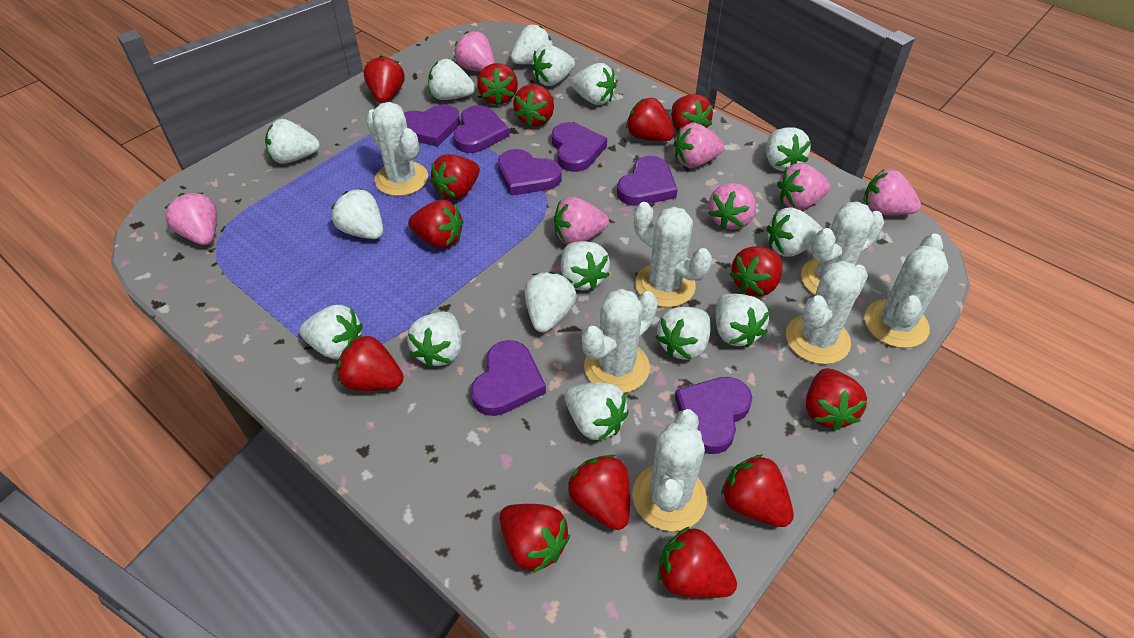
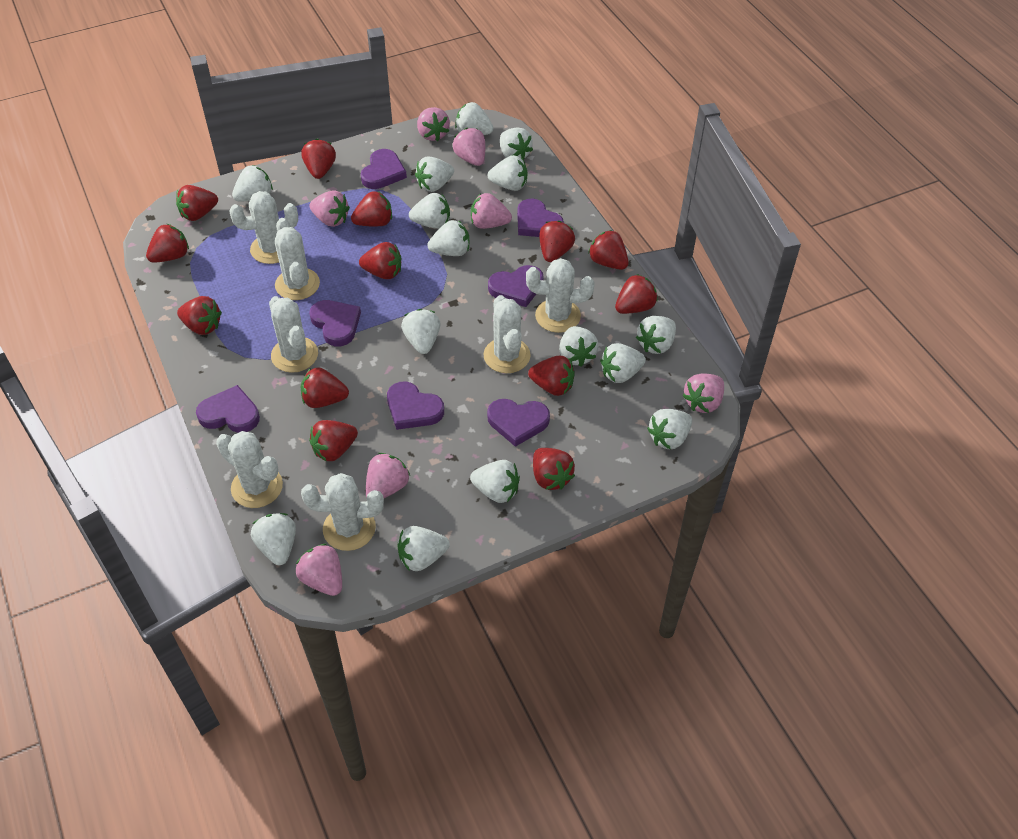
red strawberry: 14 -> 13

